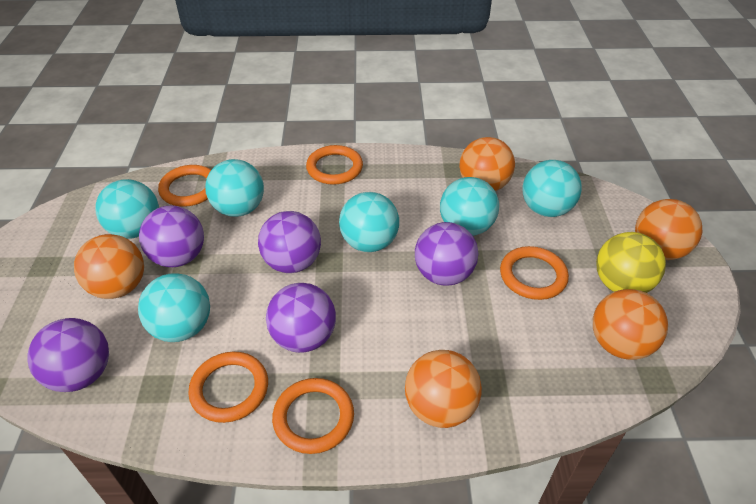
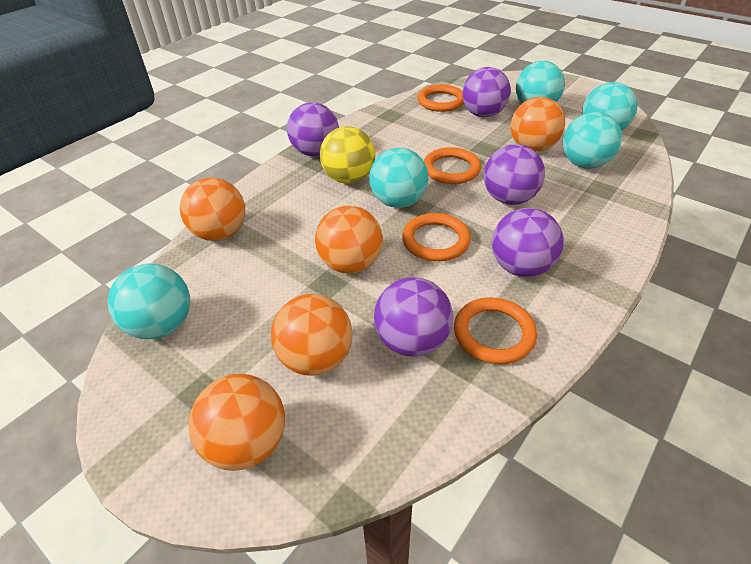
orange ring: 5 -> 4
turquoise ball: 6 -> 5

